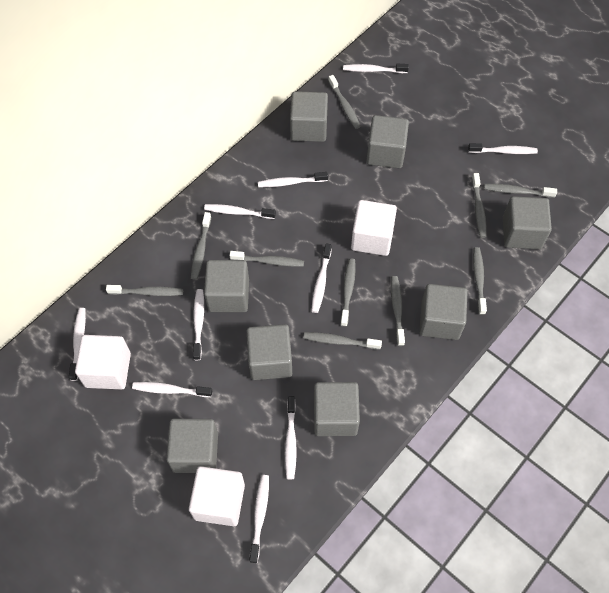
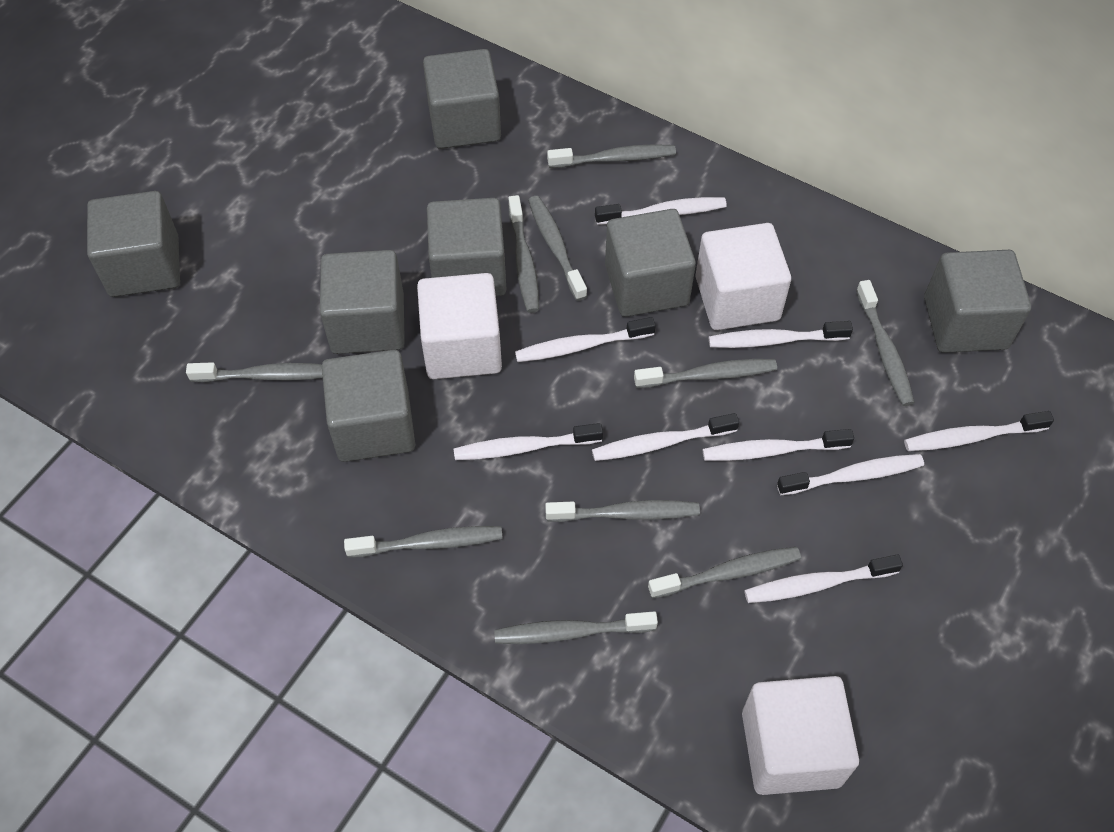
grey cube: 8 -> 7
white toothbrush: 10 -> 9

